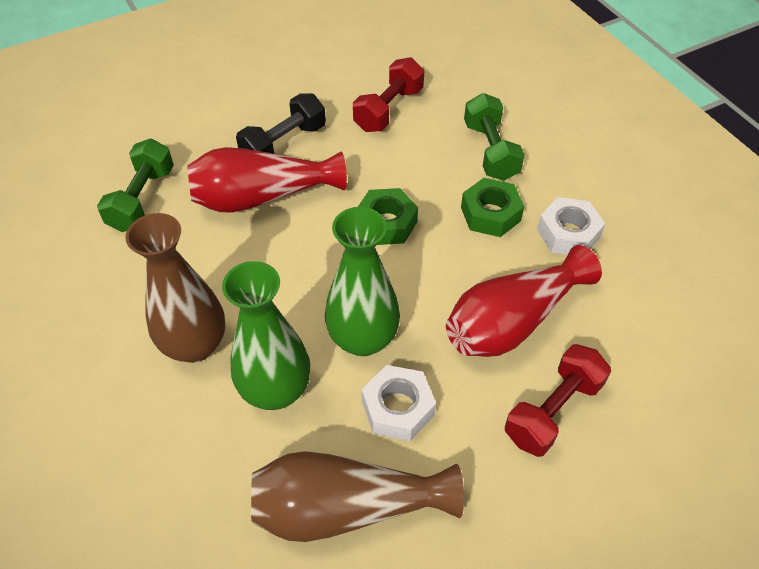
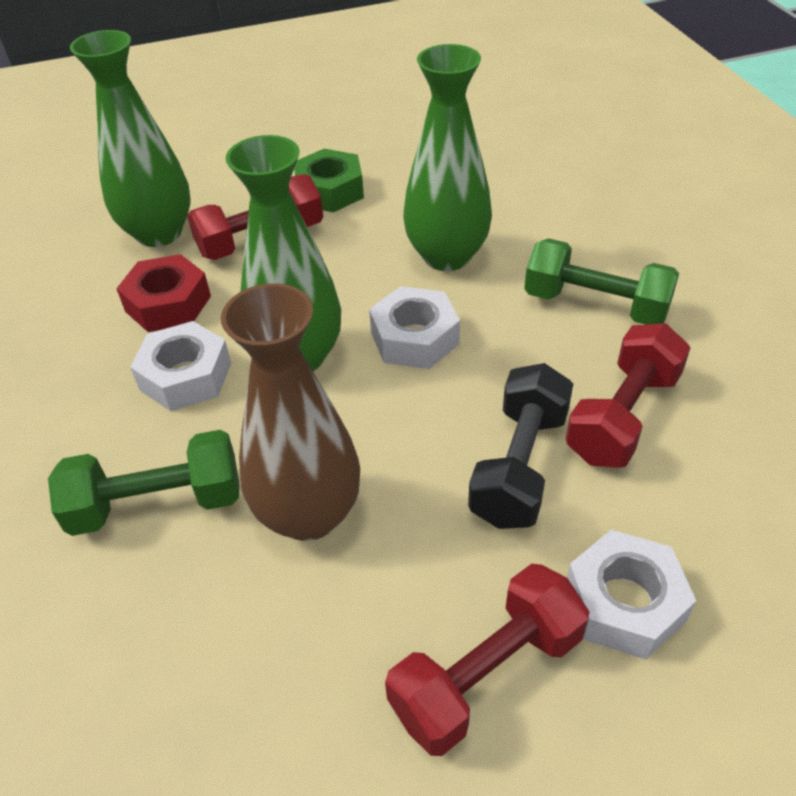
brown vase: 2 -> 1
green nut: 2 -> 1
green vase: 2 -> 3
red dumbbell: 2 -> 3
red nut: 0 -> 1
red vase: 2 -> 0
white nut: 2 -> 3

